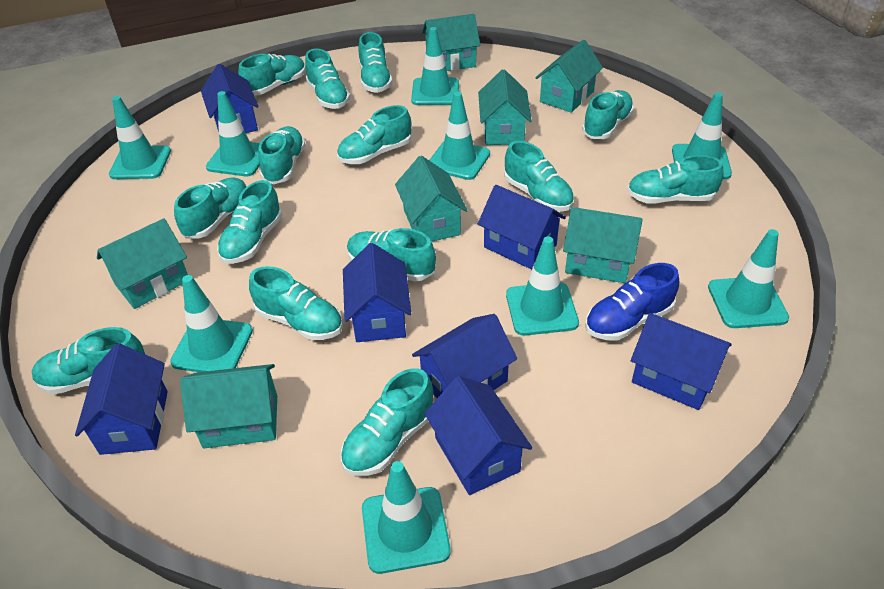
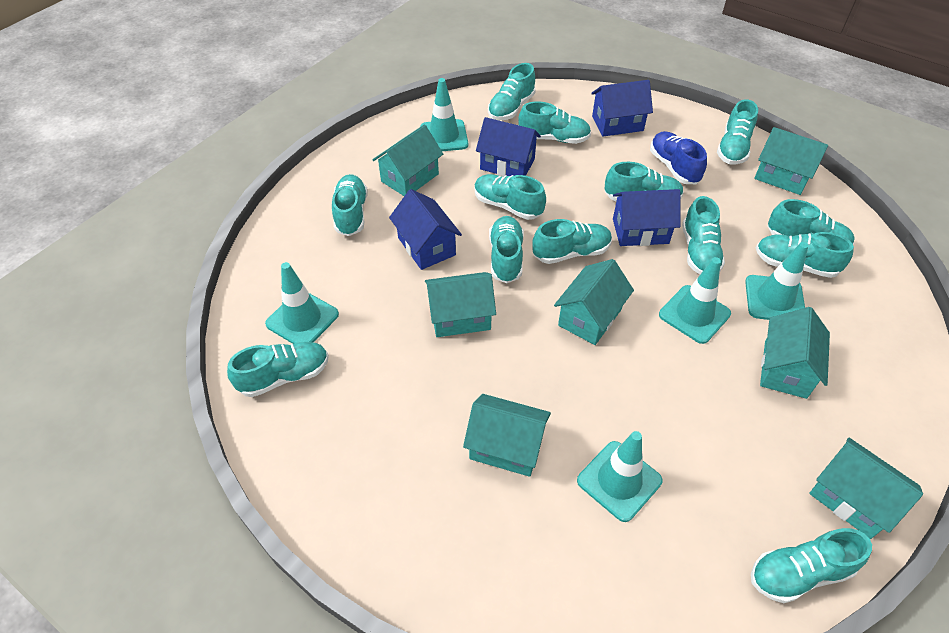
blue house: 7 -> 4
turquoise shoe: 14 -> 13
turquoise traffic cone: 9 -> 5

